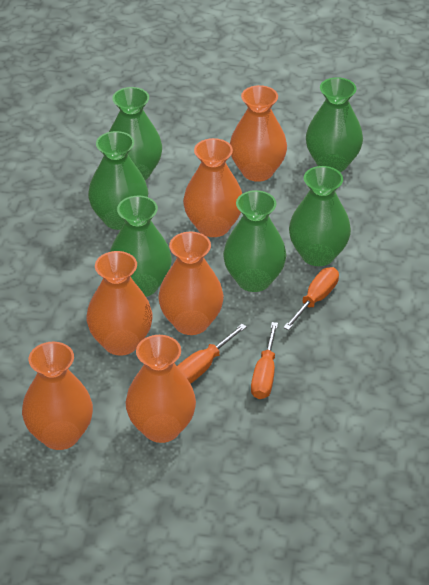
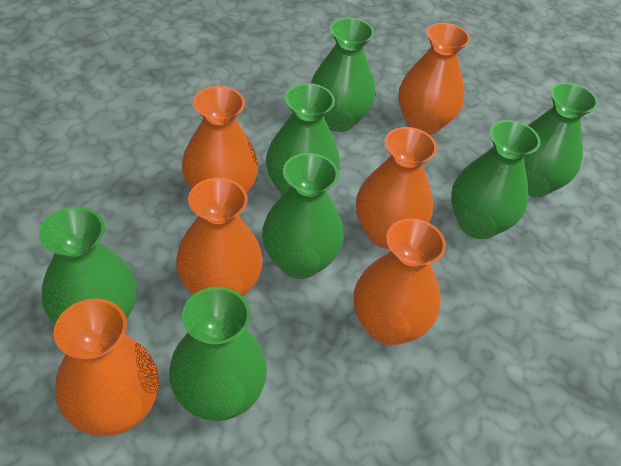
green vase: 6 -> 7
orange screwdriver: 3 -> 0

